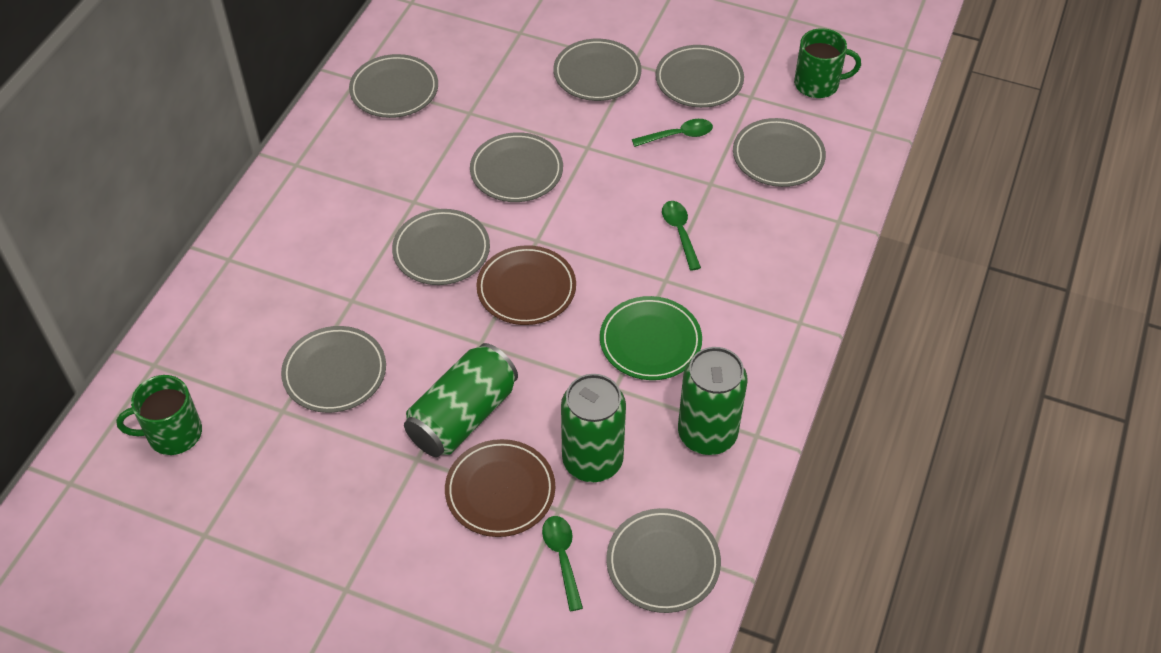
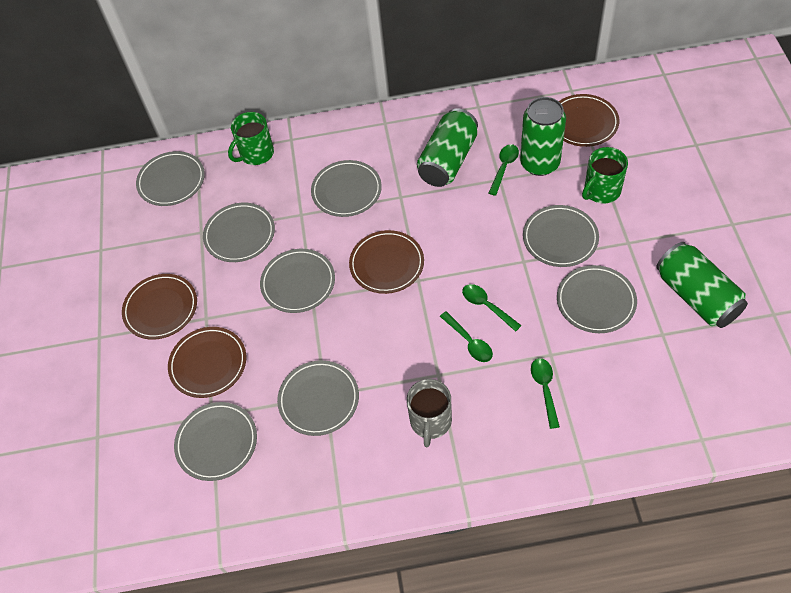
brown plate: 2 -> 4
green plate: 1 -> 0
green spoon: 3 -> 4
grey mug: 0 -> 1

